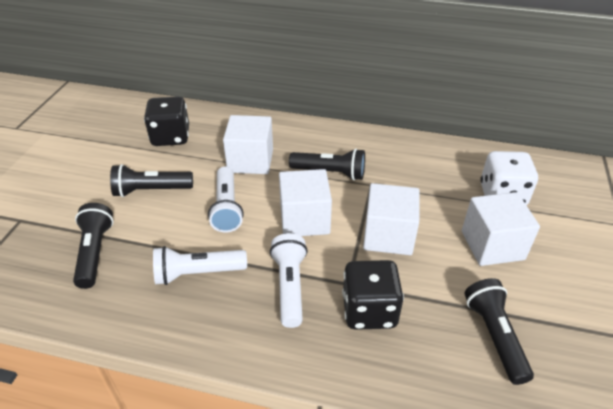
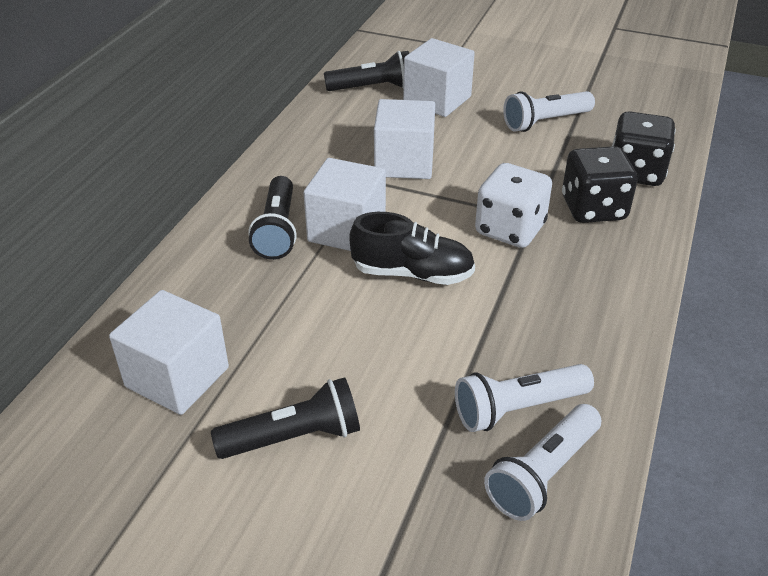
black flashlight: 4 -> 3
black shoe: 0 -> 1

